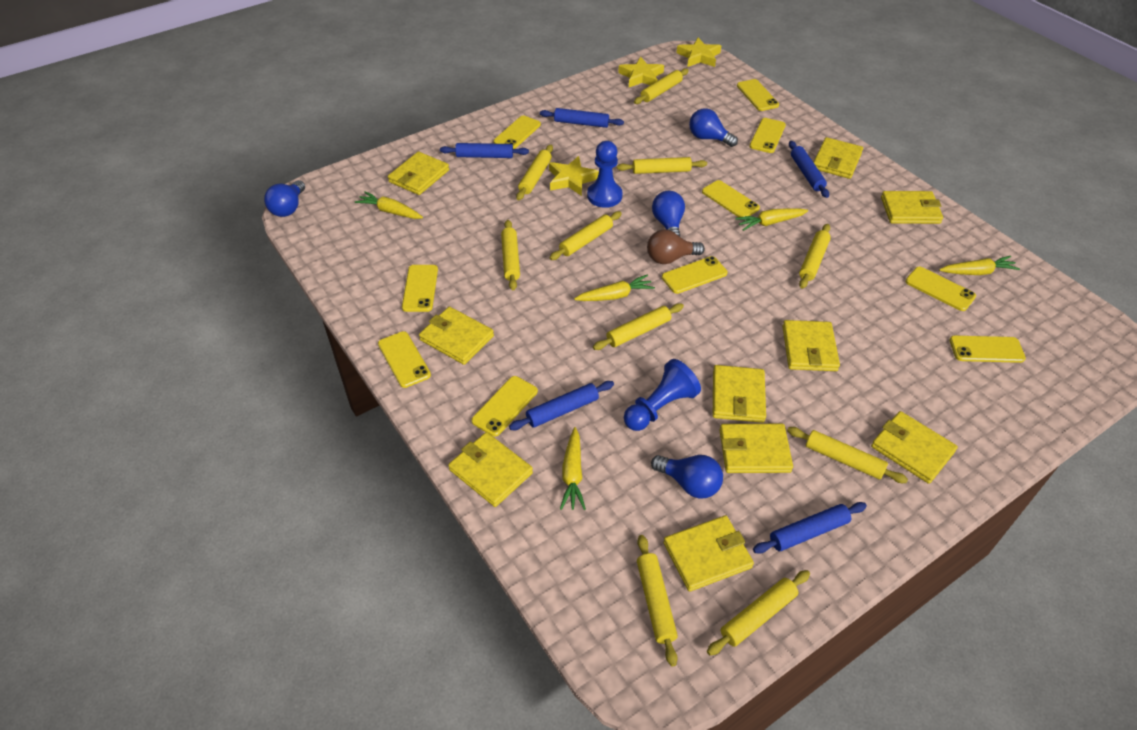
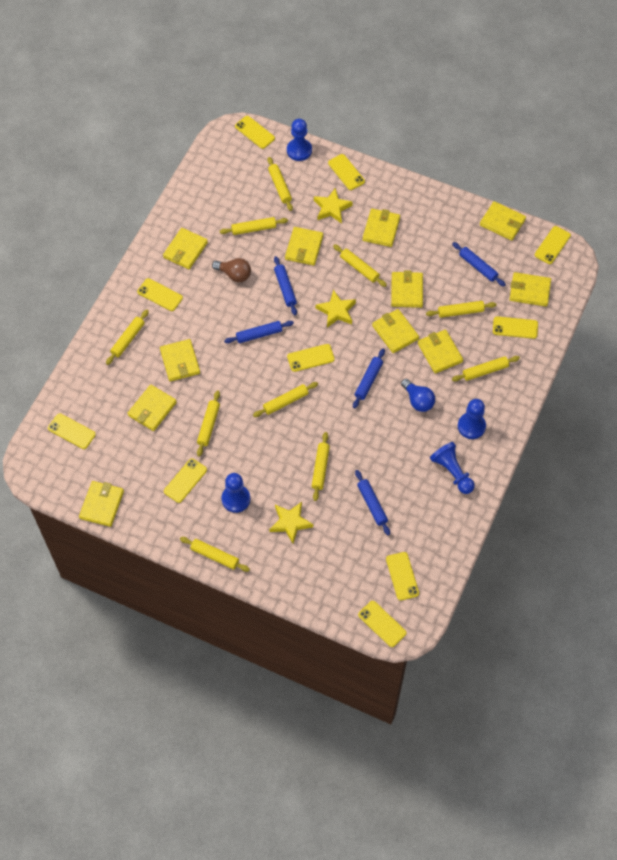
blue light bulb: 4 -> 1
blue pawn: 2 -> 4
yellow carrot: 5 -> 0
yellow wallet: 10 -> 11

